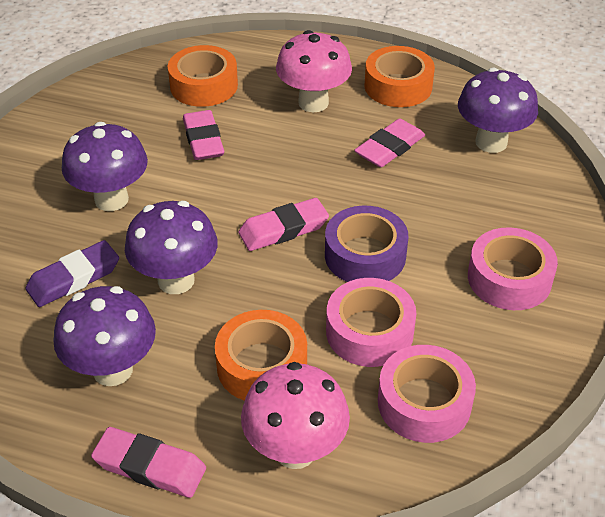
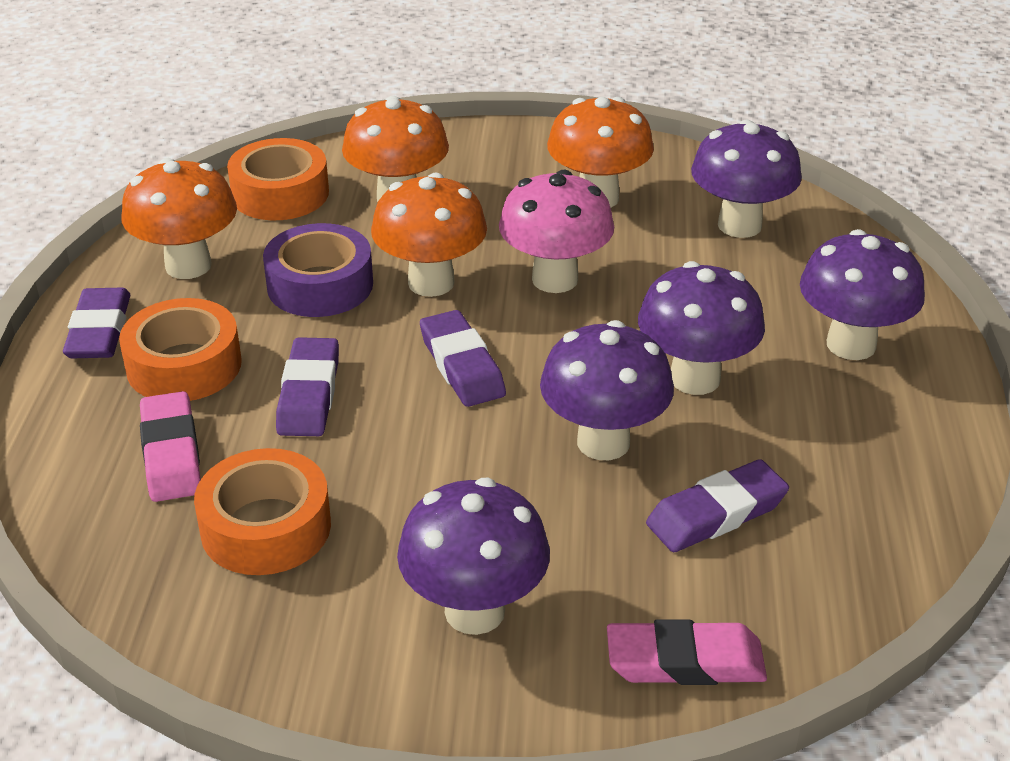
orange mushroom: 0 -> 4
pink eraser: 4 -> 2
pink mushroom: 2 -> 1
pink tape: 3 -> 0
purple eraser: 1 -> 4
purple mushroom: 4 -> 5

